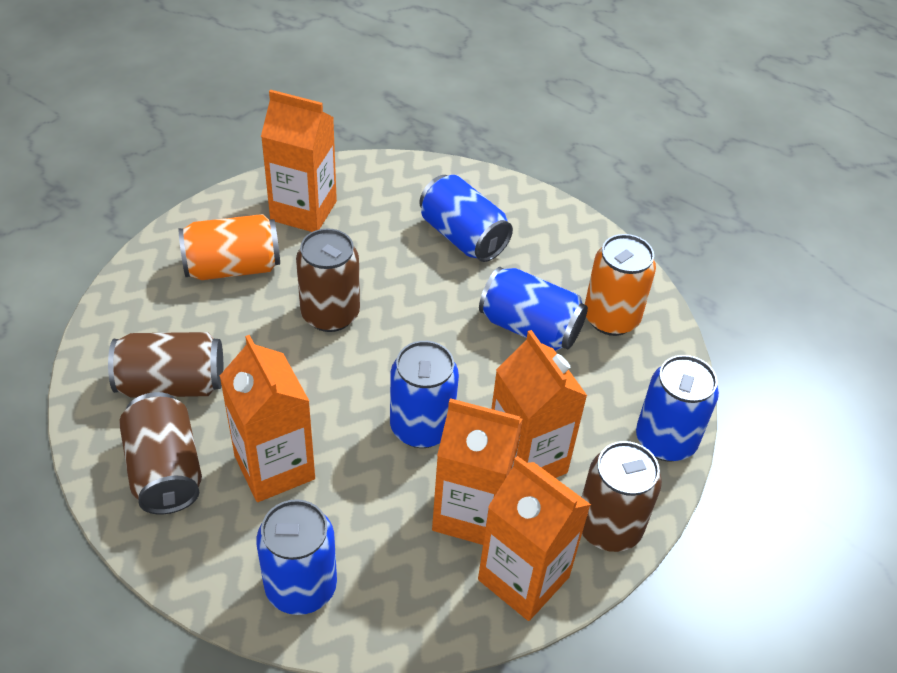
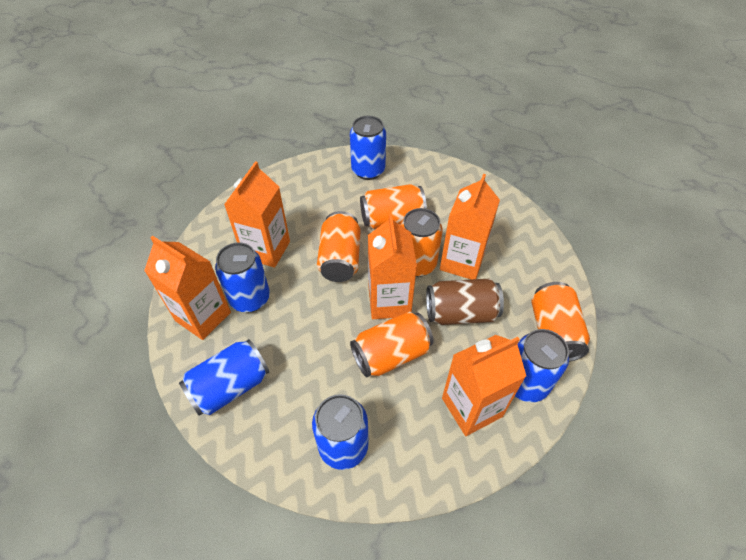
brown can: 4 -> 1
orange can: 2 -> 5

